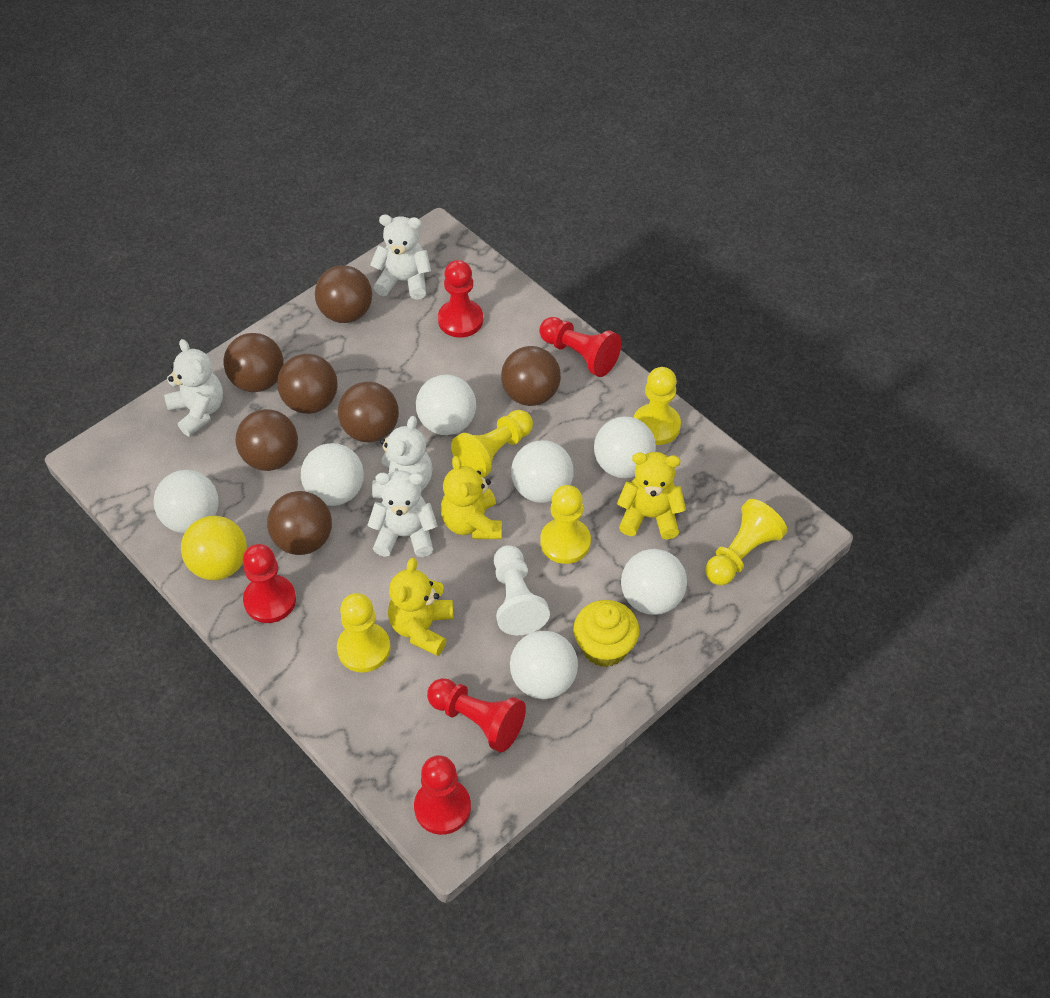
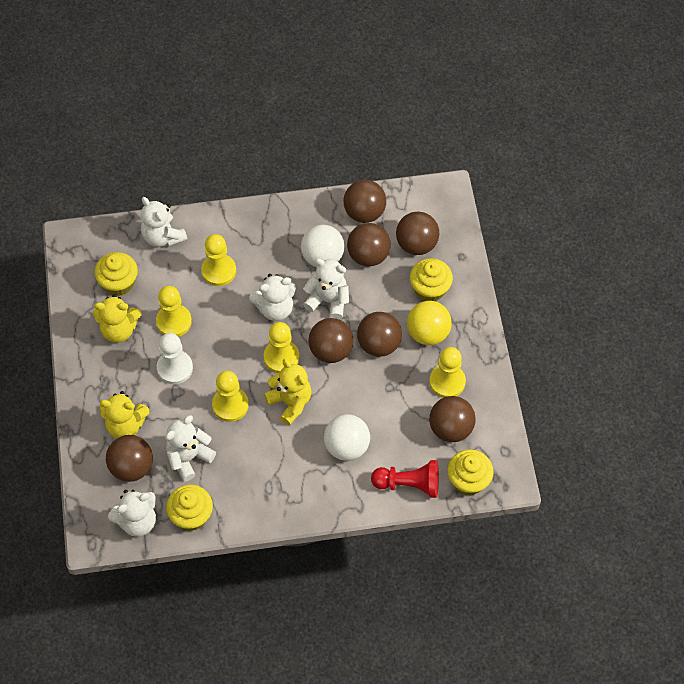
red pawn: 5 -> 1
white ball: 7 -> 2
white teddy bear: 4 -> 5
yellow cupcake: 1 -> 4

